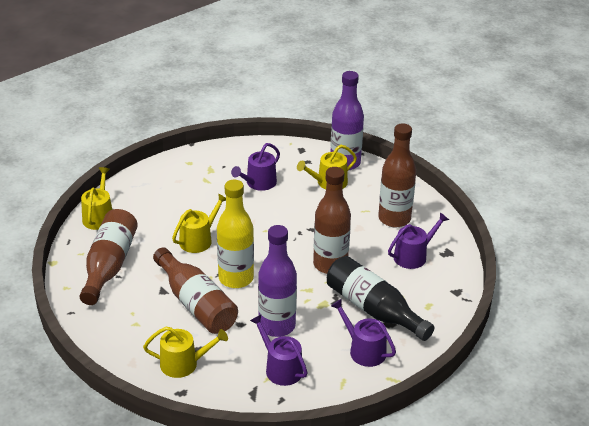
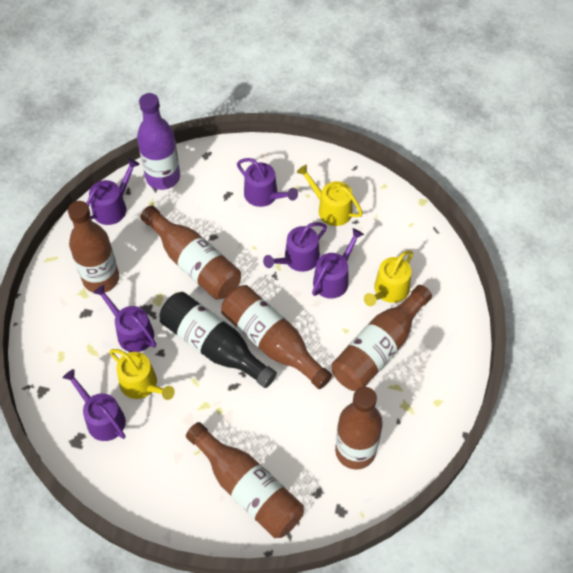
brown bottle: 4 -> 6
purple bottle: 2 -> 1
purple watering can: 4 -> 6
yellow bottle: 1 -> 0
yellow watering can: 4 -> 3

